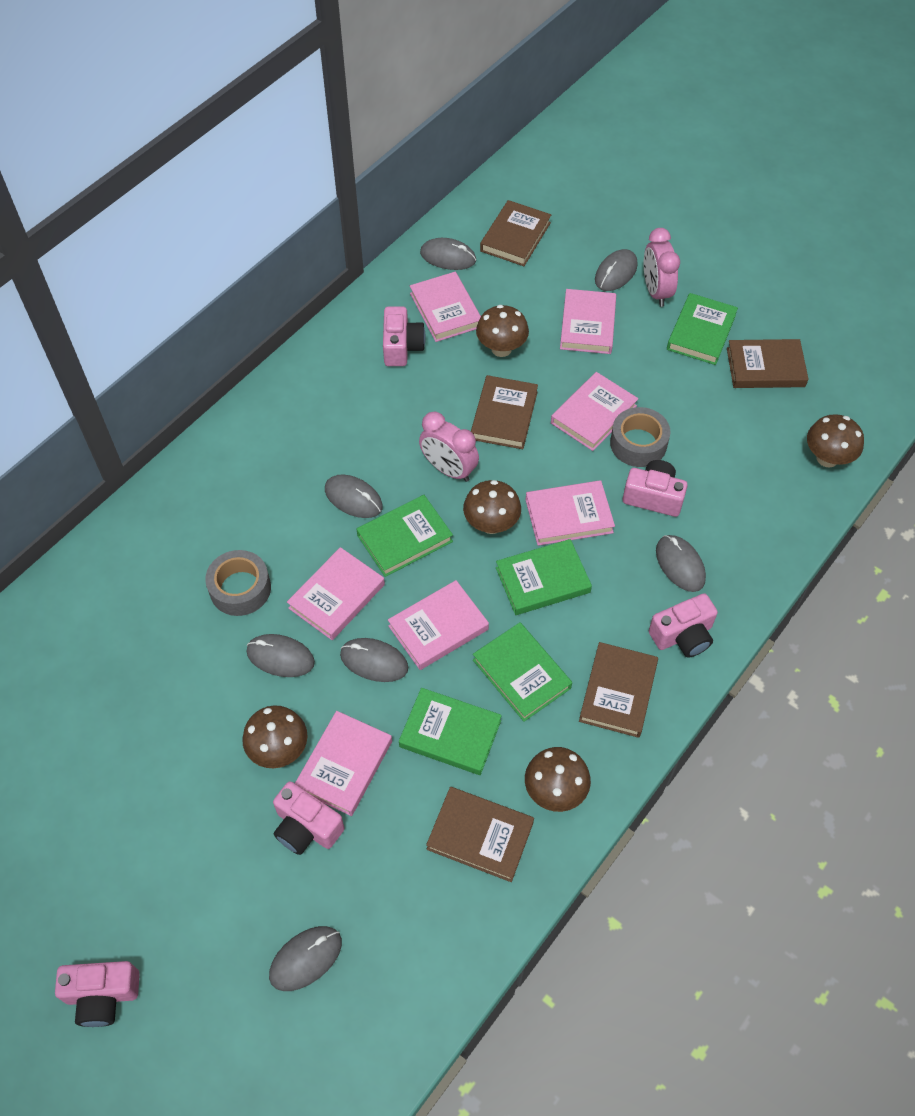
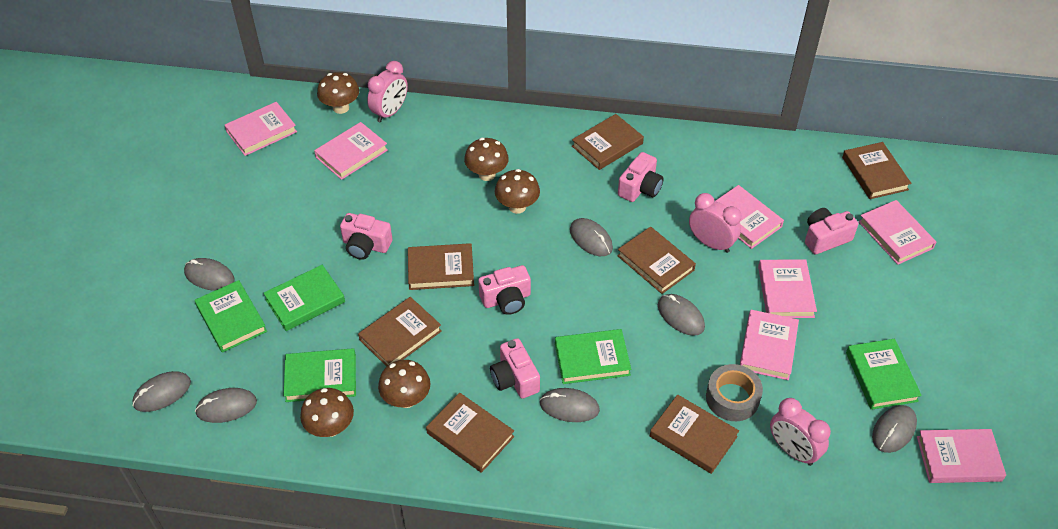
brown book: 5 -> 7
grey tape: 2 -> 1
pink clock: 2 -> 3

